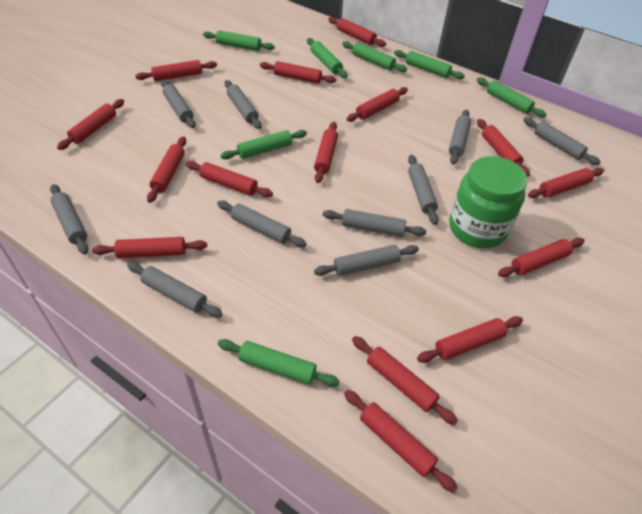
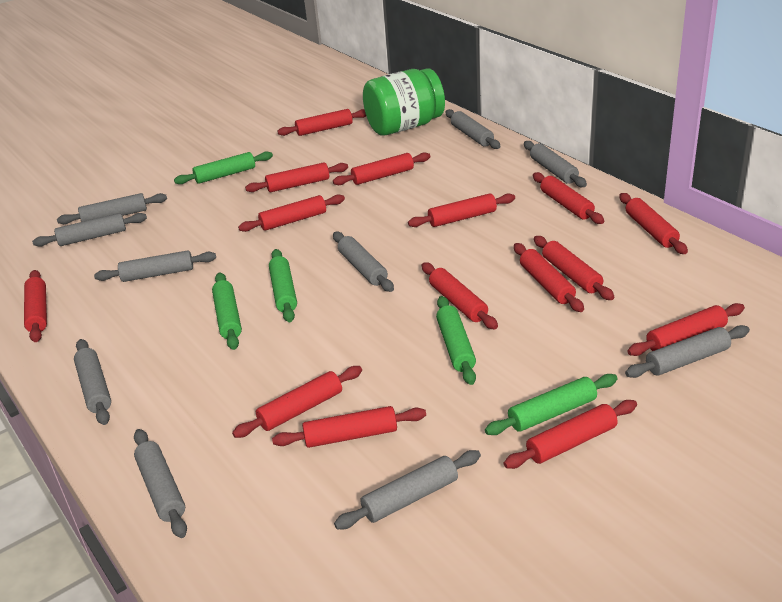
green rolling pin: 7 -> 5

